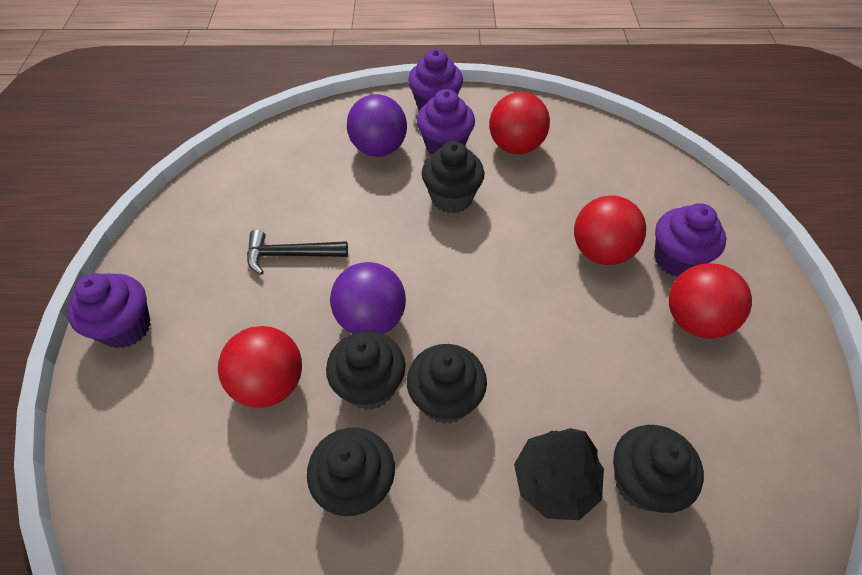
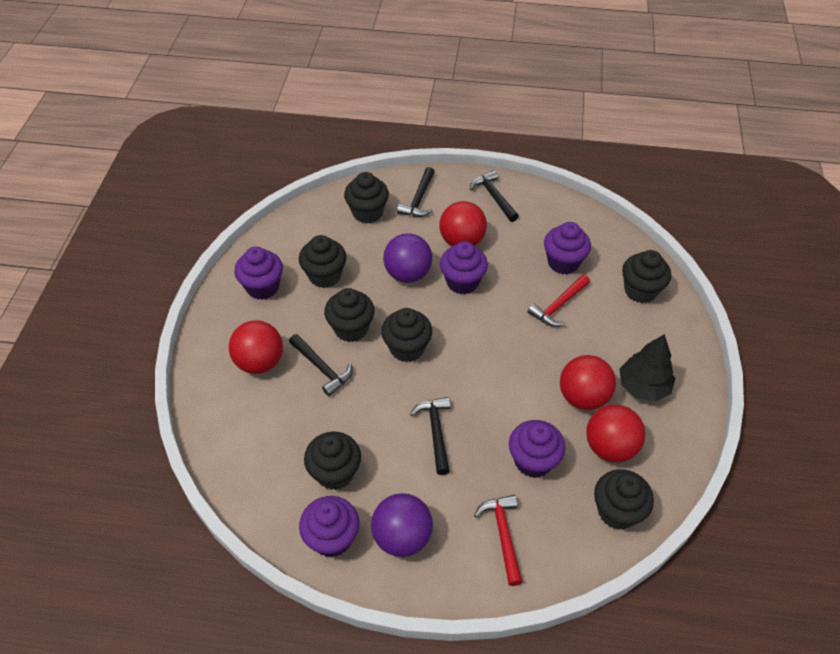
black cupcake: 5 -> 7
black hammer: 1 -> 4
purple cupcake: 4 -> 5
red hammer: 0 -> 2

